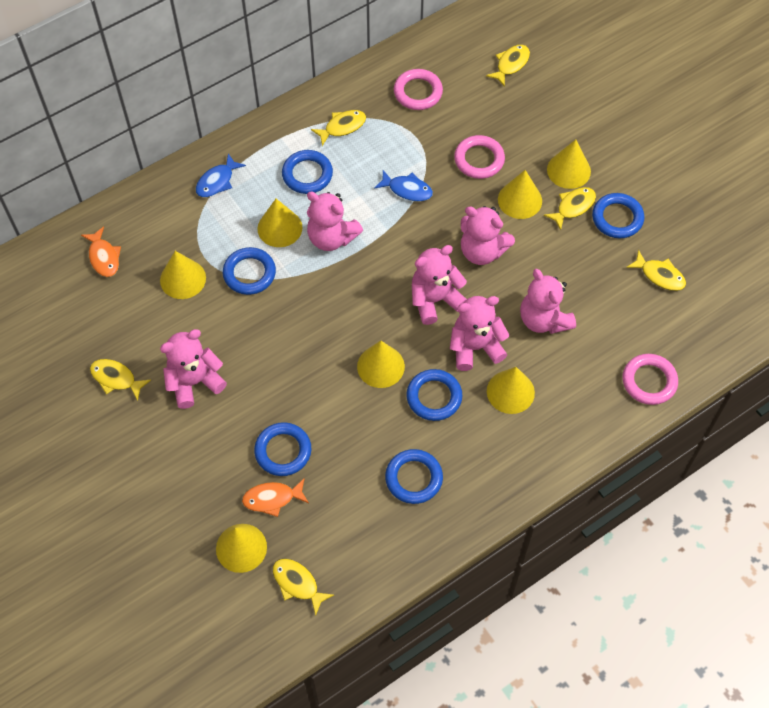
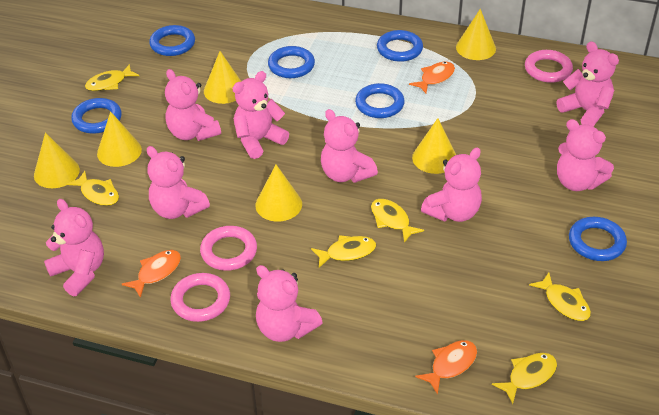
blue fish: 2 -> 0
orange fish: 2 -> 3
pink teddy bear: 6 -> 9
yellow cone: 7 -> 6

